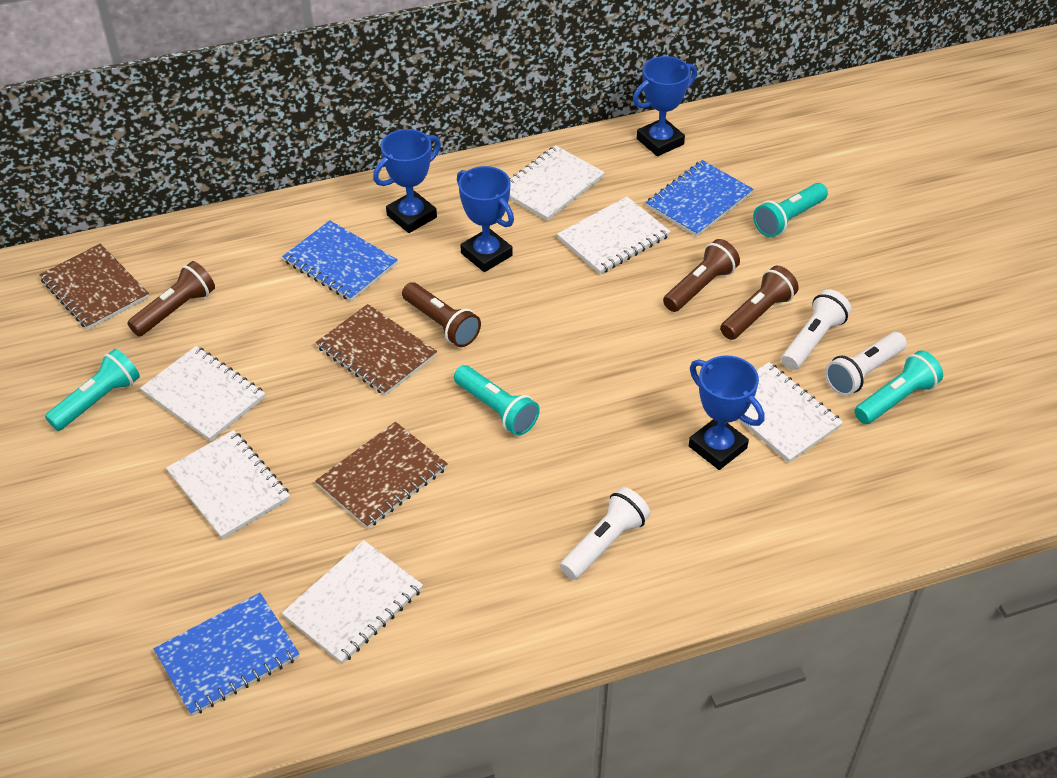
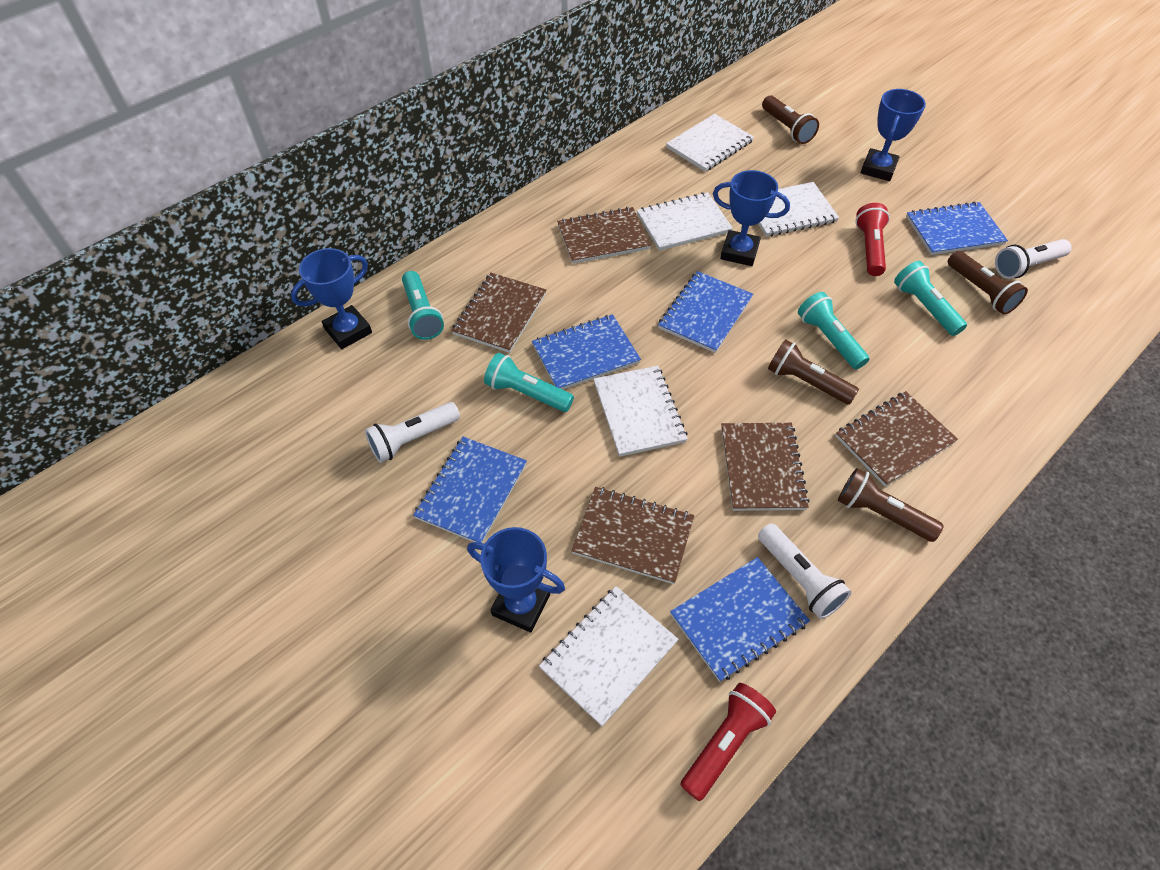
blue notebook: 3 -> 5
brown notebook: 3 -> 5
red flashlight: 0 -> 2
white notebook: 6 -> 5

